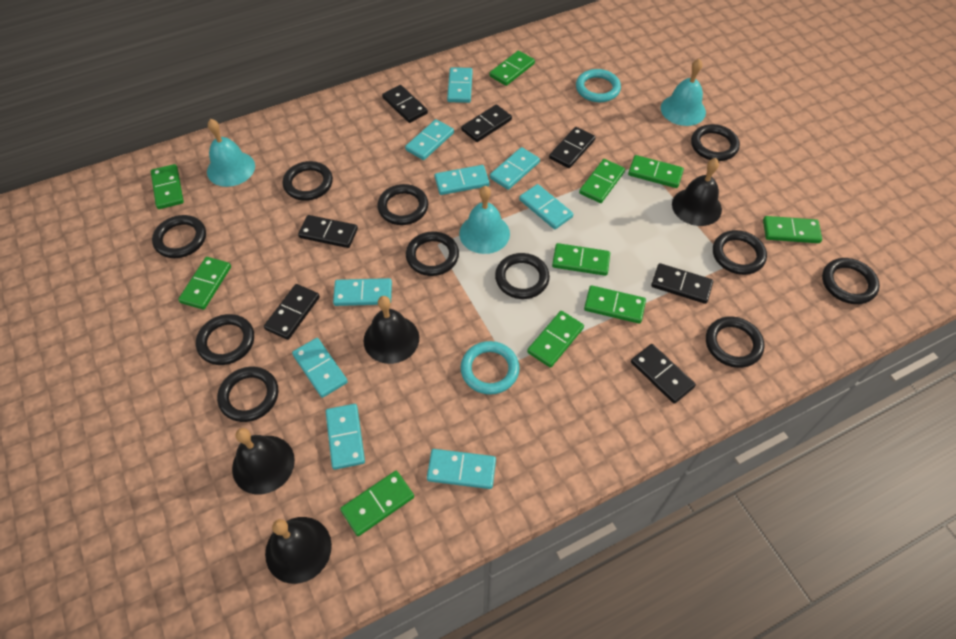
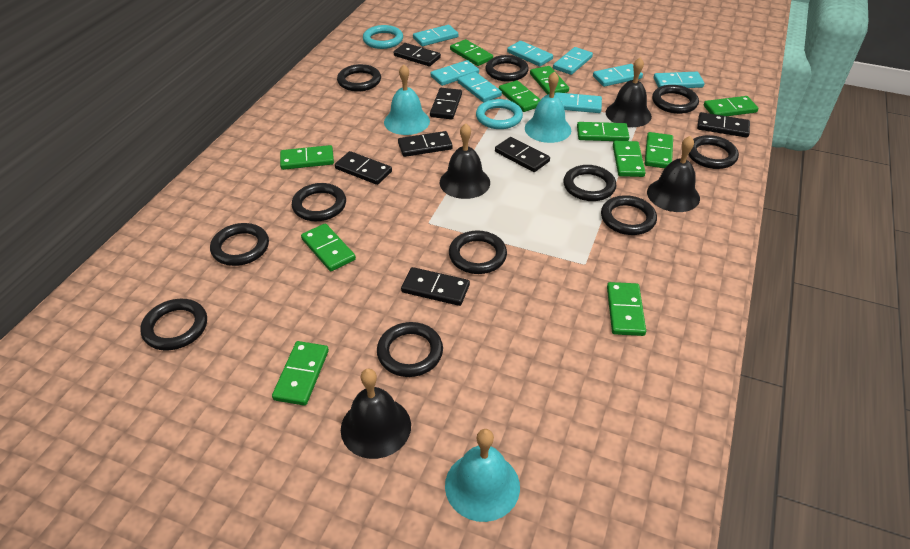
green domino: 10 -> 11
turquoise domino: 9 -> 8

